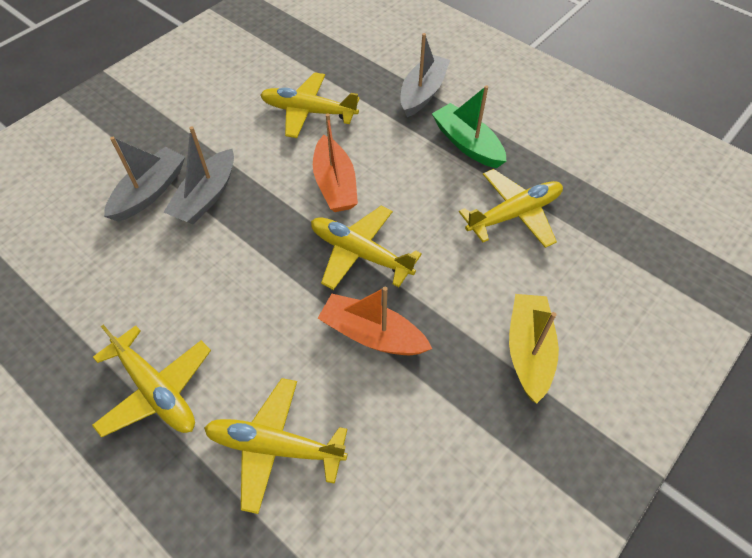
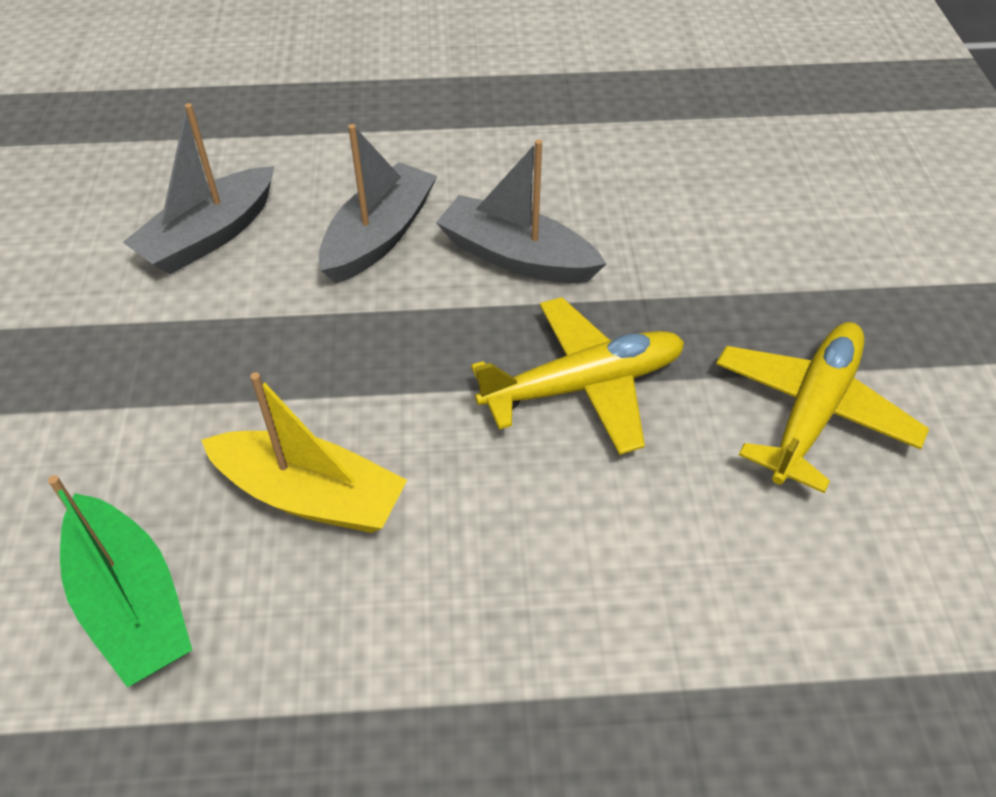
orange boat: 2 -> 0
yellow plane: 5 -> 2

